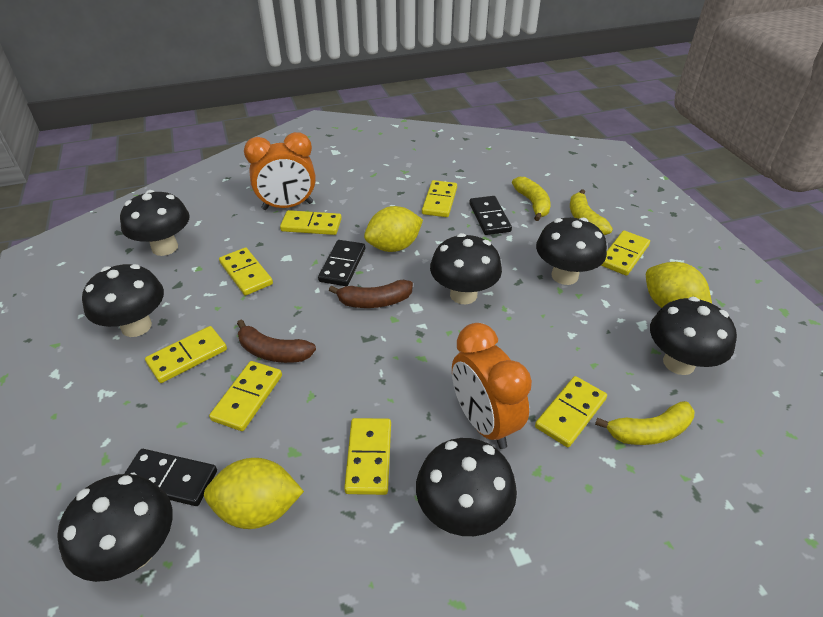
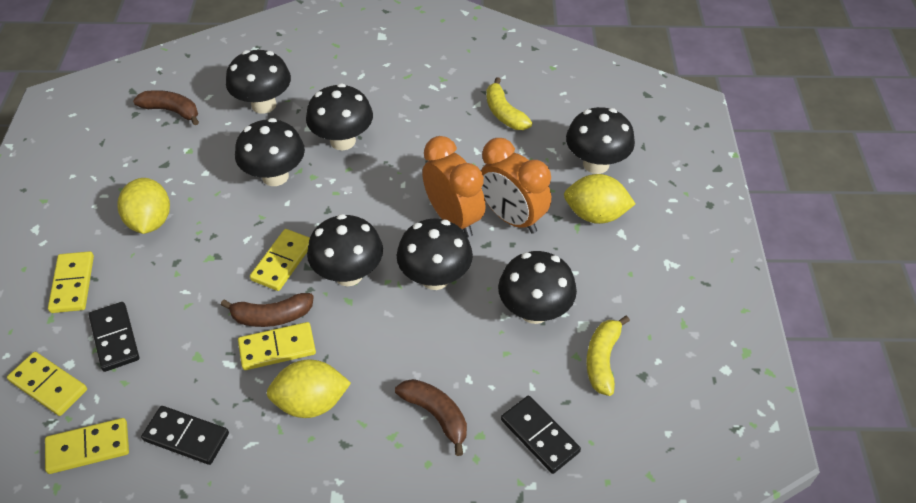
brown banana: 2 -> 3
yellow banana: 3 -> 2
yellow domino: 8 -> 5

